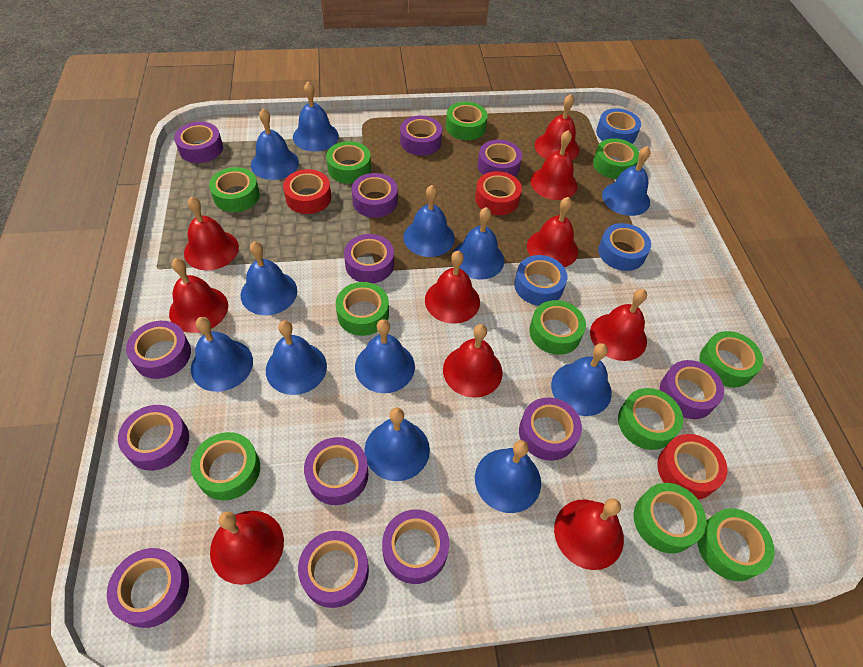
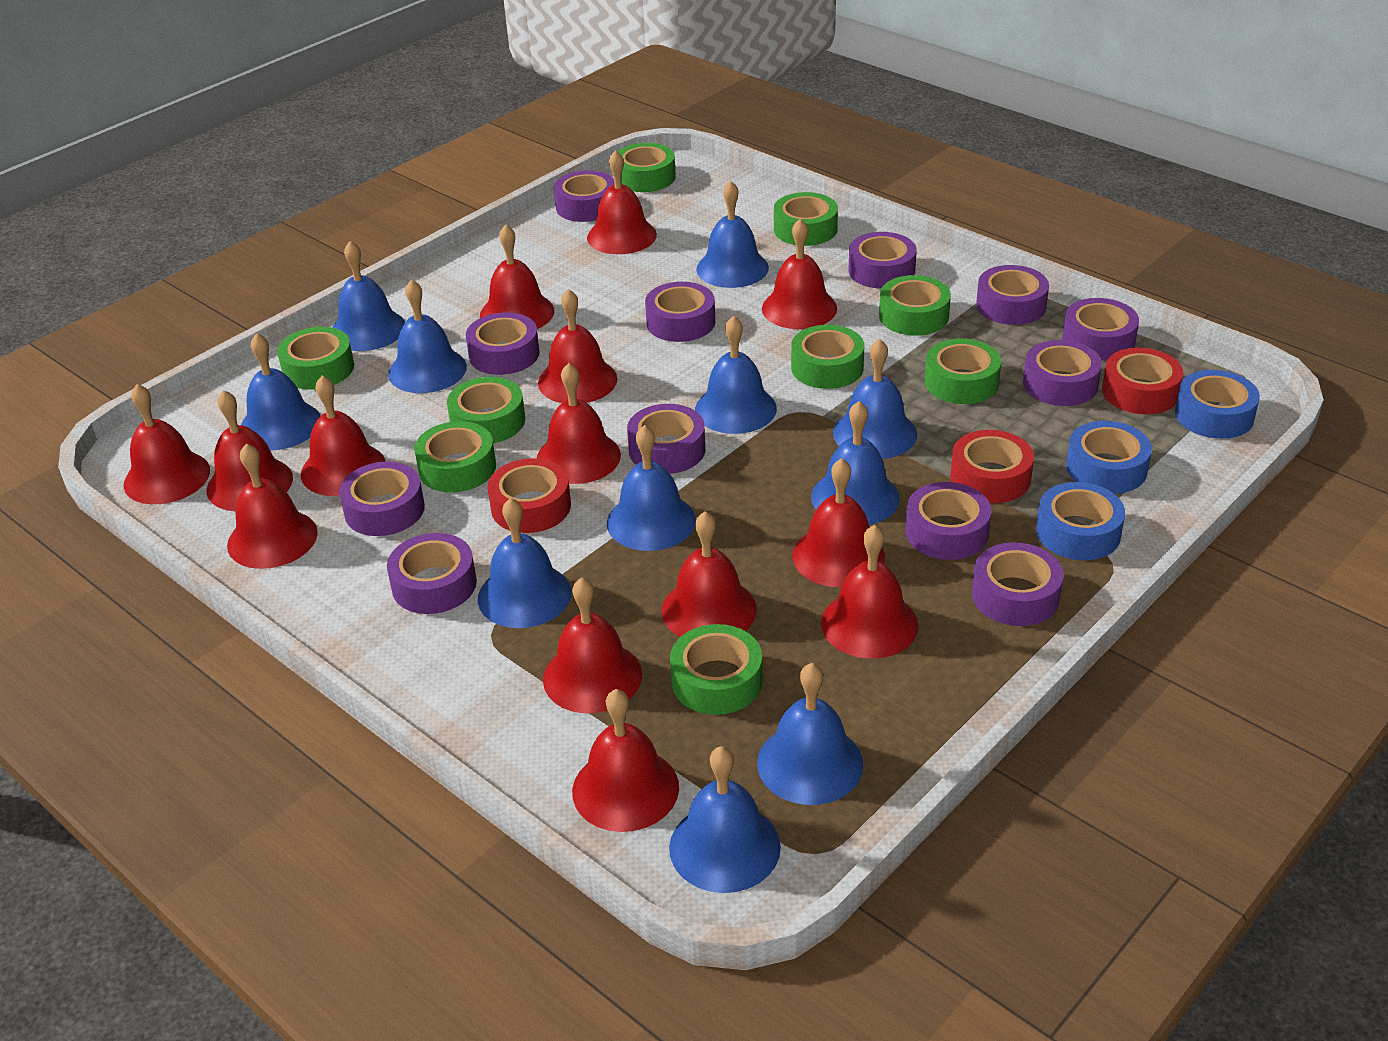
blue bell: 12 -> 11
green tape: 11 -> 9
purple tape: 13 -> 12
red bell: 10 -> 14

